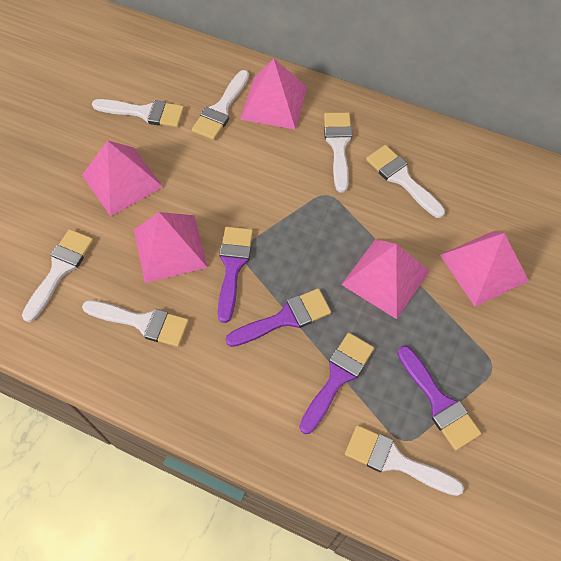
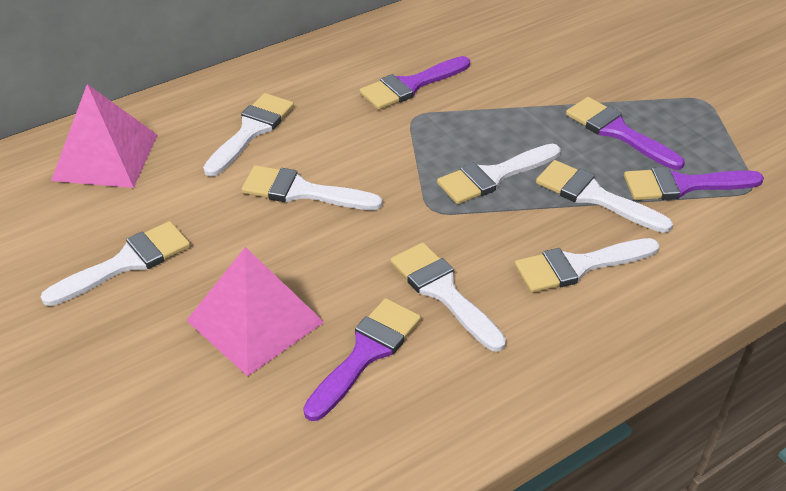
pink pyramid: 5 -> 2

